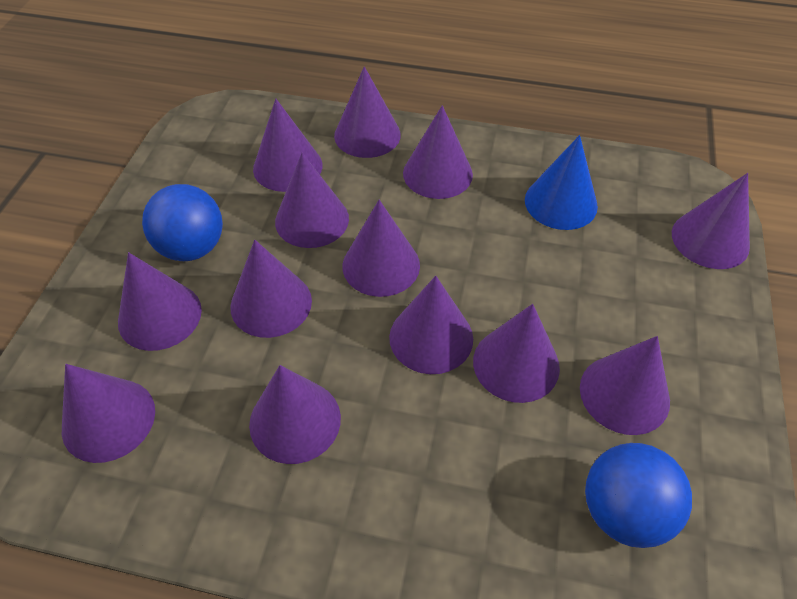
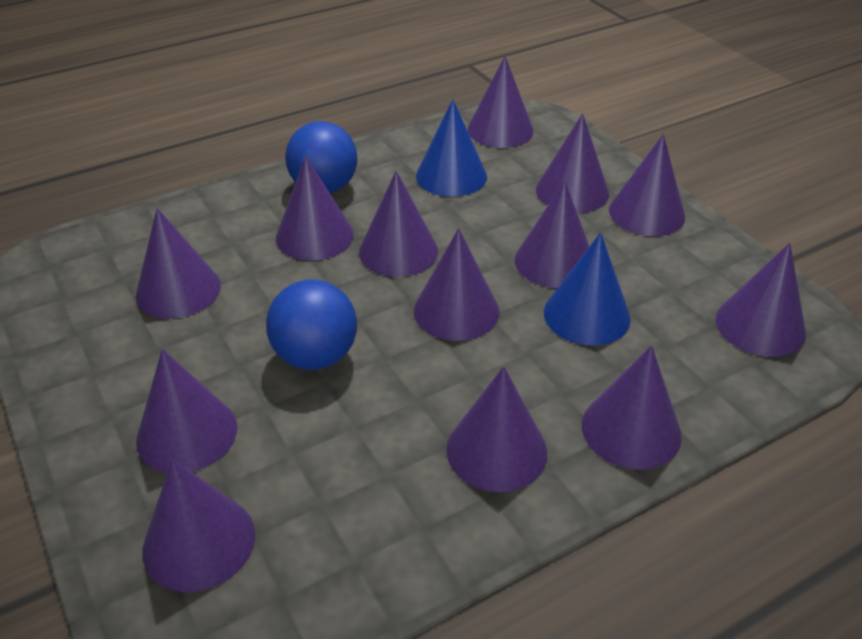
blue cone: 1 -> 2

